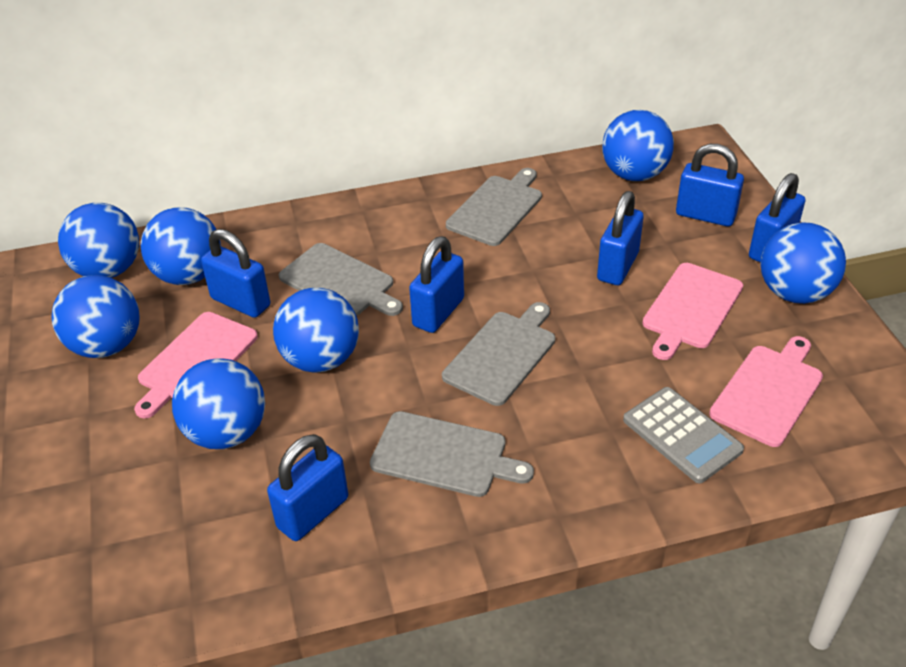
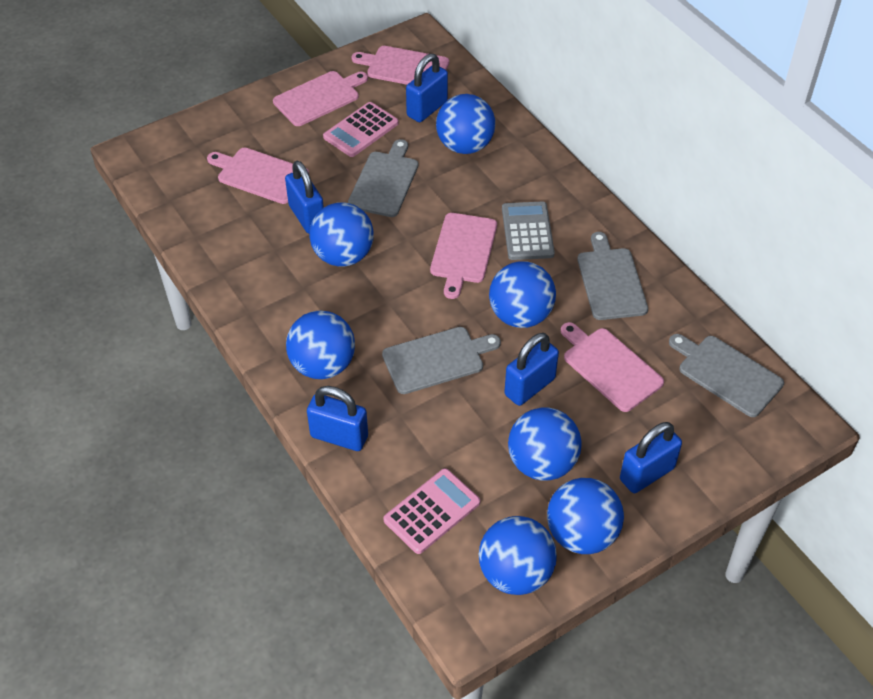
blue padlock: 6 -> 5
pink calculator: 0 -> 2
pink cutting board: 3 -> 5

